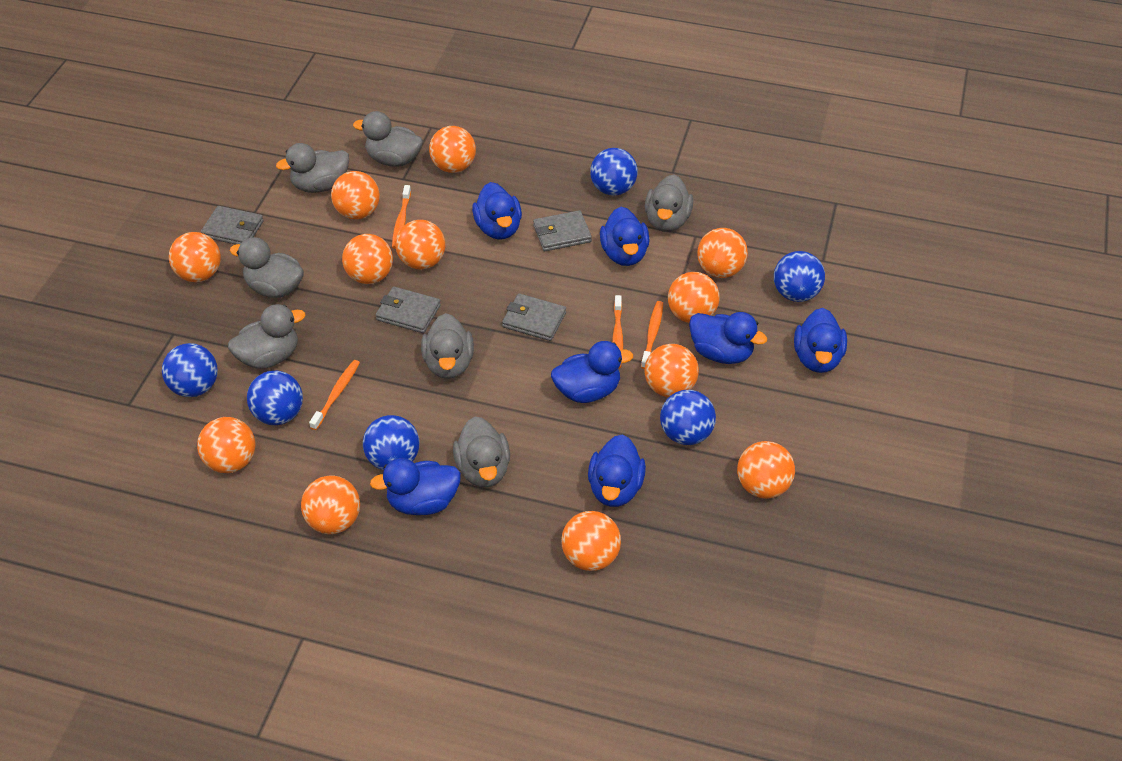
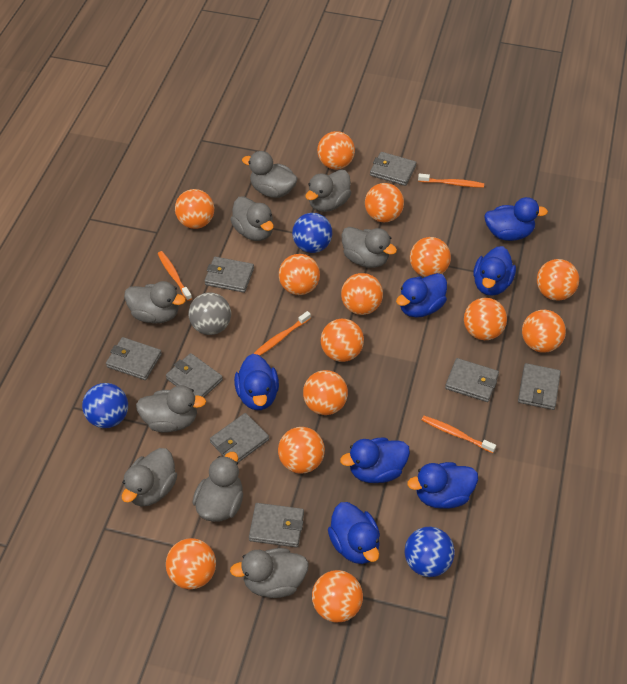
blue ball: 6 -> 3
grey ball: 0 -> 1
grey duck: 7 -> 9
grey wallet: 4 -> 8
orange ball: 12 -> 14

